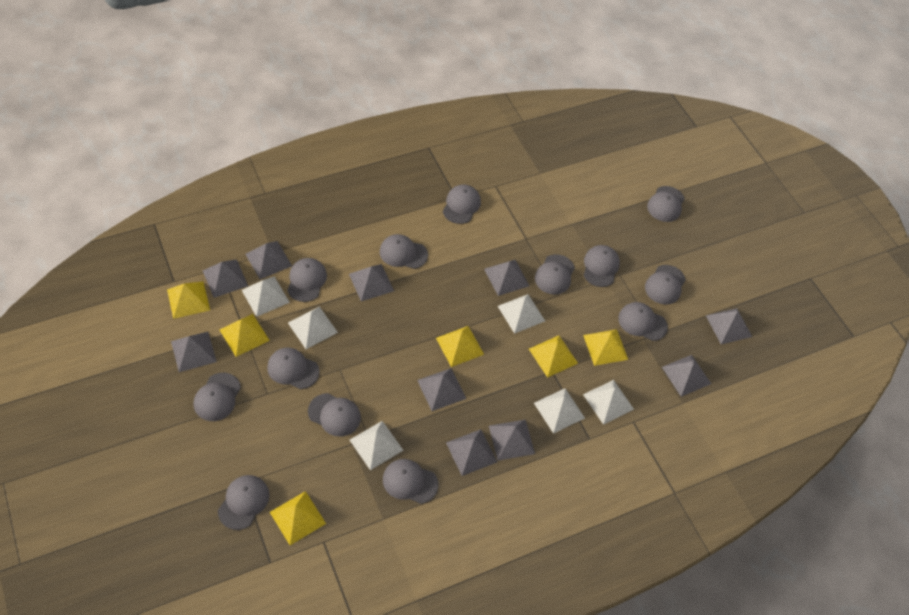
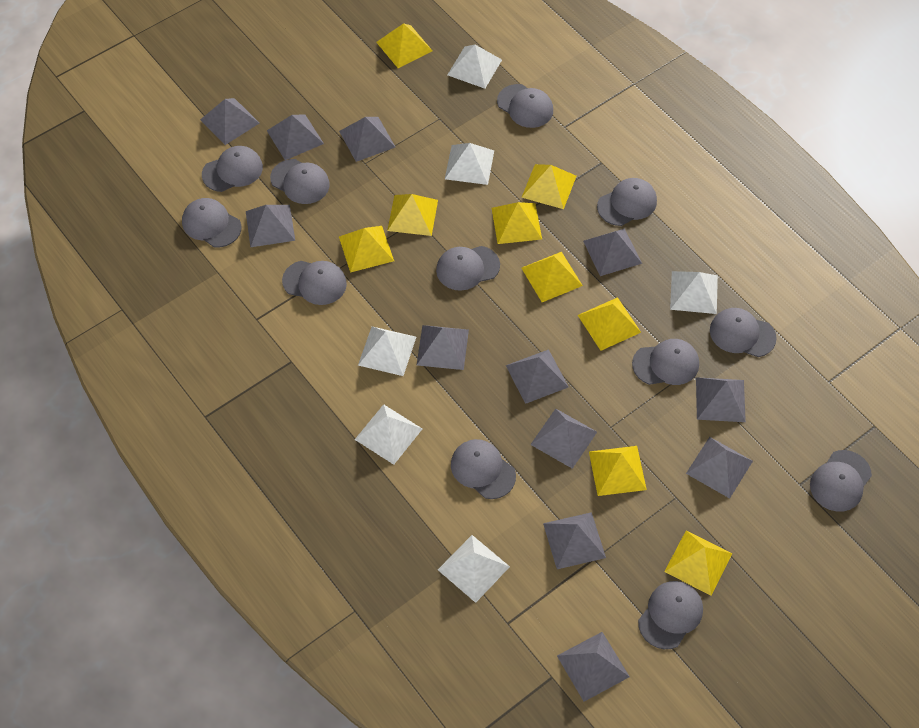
grey cap: 13 -> 12
grey pyramid: 10 -> 12
yellow pyramid: 6 -> 9

